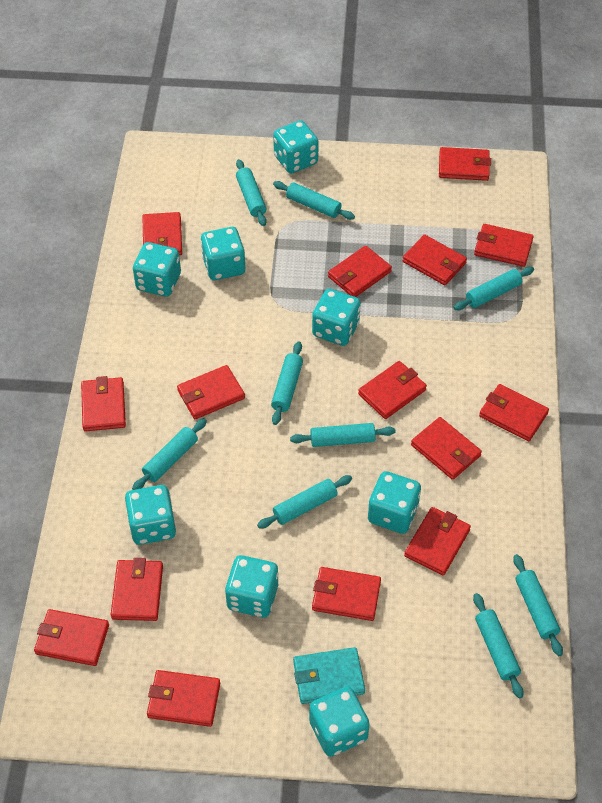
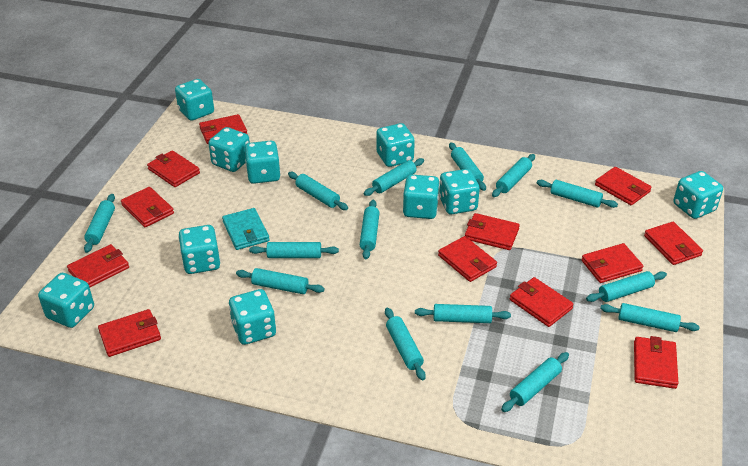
red wallet: 15 -> 12
turquoise dice: 8 -> 10
turquoise rolling pin: 9 -> 14

